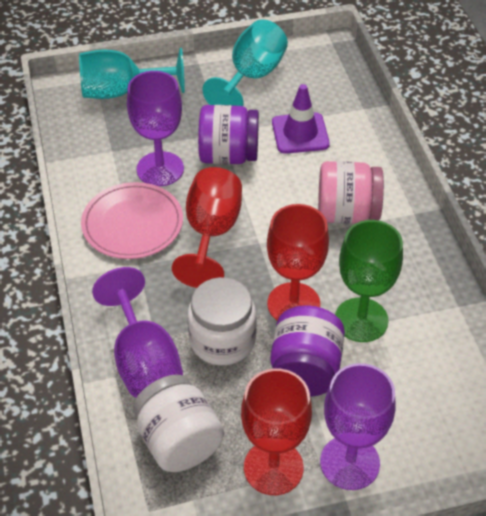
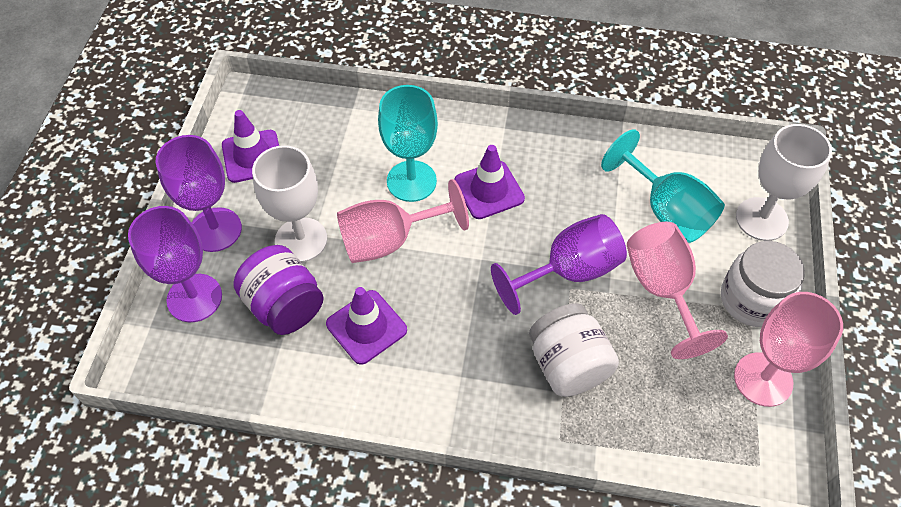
green goblet: 1 -> 0
pink goblet: 0 -> 3
pink jar: 1 -> 0
pink plate: 1 -> 0
purple jar: 2 -> 1
purple traffic cone: 1 -> 3
red goblet: 3 -> 0
white goblet: 0 -> 2

